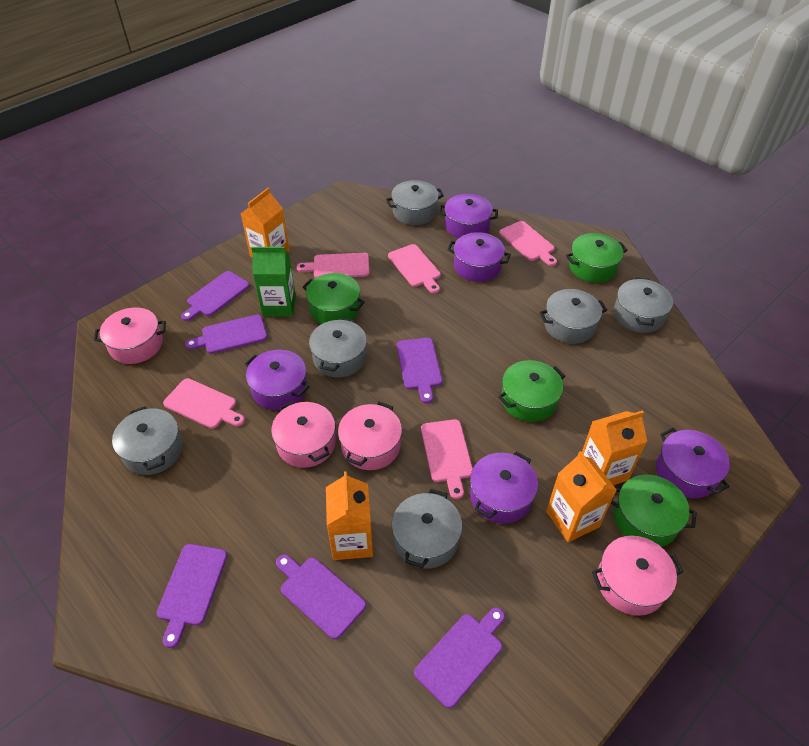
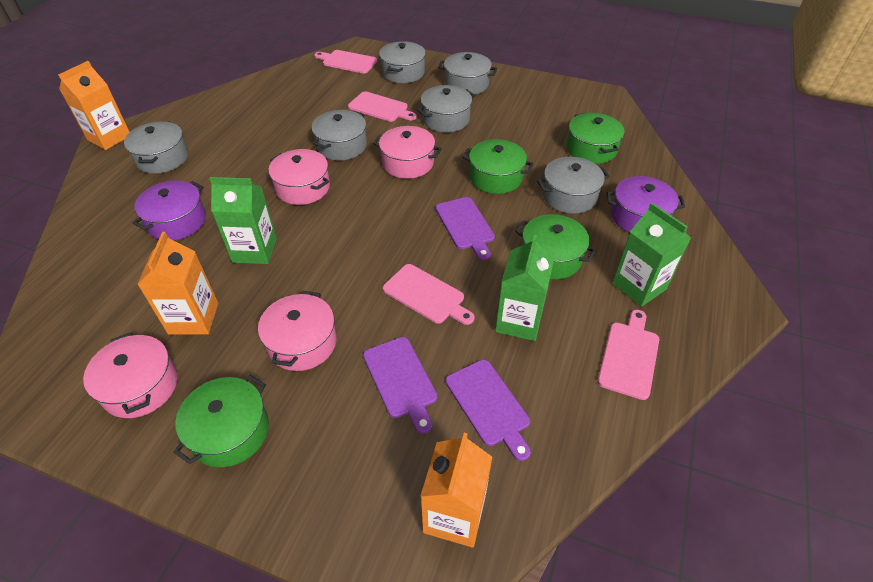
green carton: 1 -> 3
orange carton: 4 -> 3
pink cutting board: 5 -> 4
purple cutting board: 6 -> 3
purple pot: 5 -> 2

